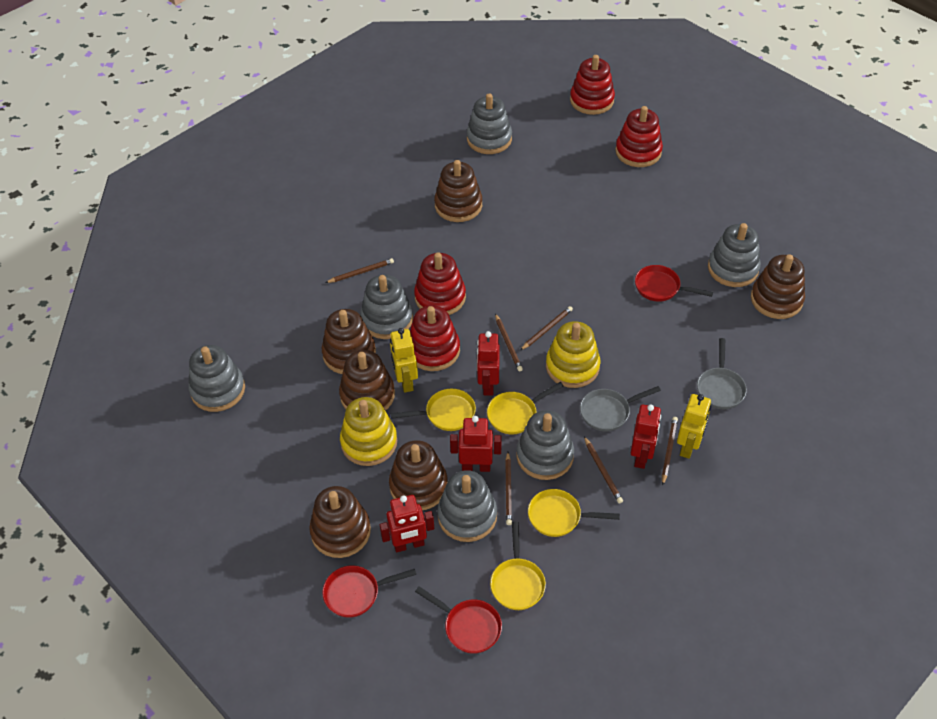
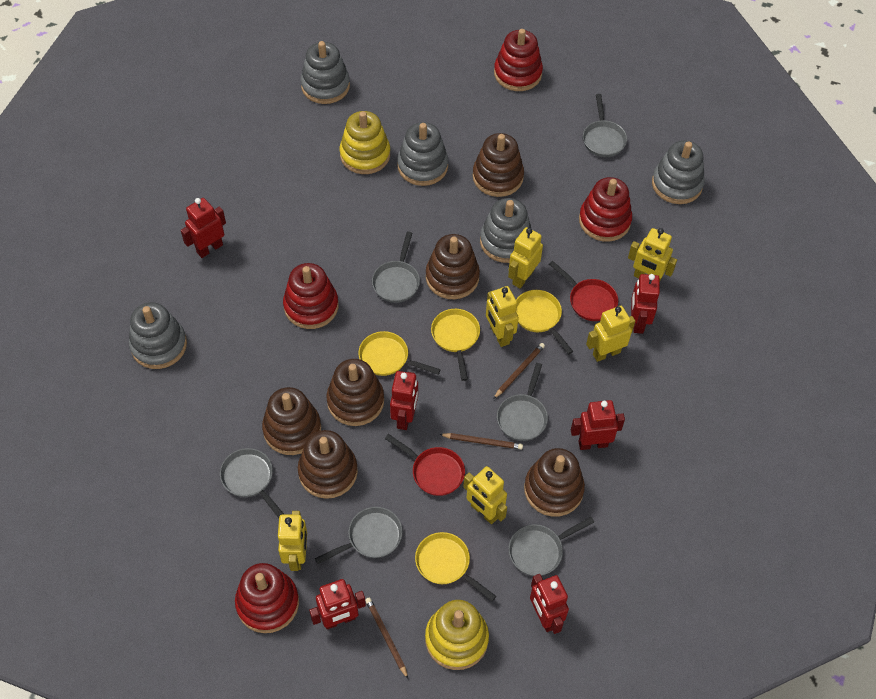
brown pencil: 6 -> 3
grey pan: 2 -> 6
grey stacking toy: 6 -> 5
red pan: 3 -> 2
red robot: 4 -> 6
yellow robot: 2 -> 6

